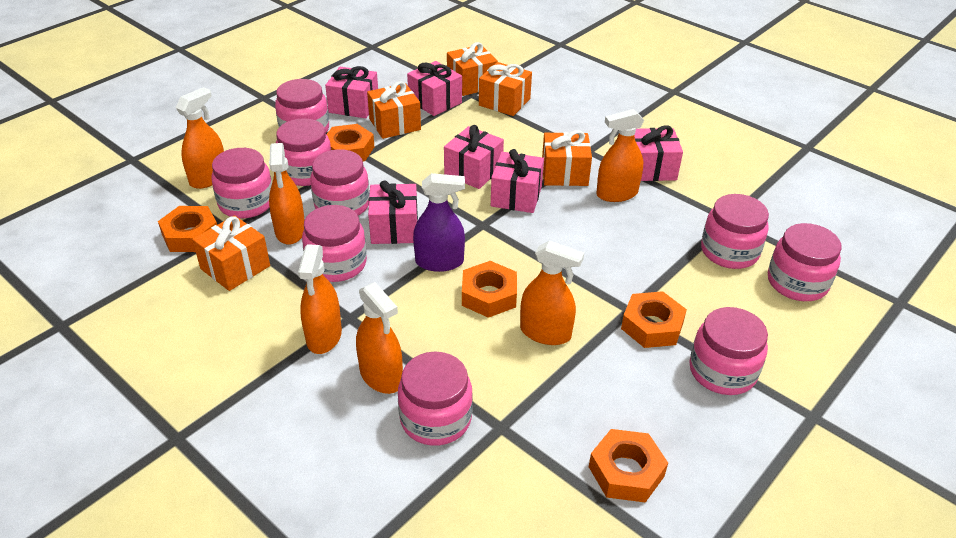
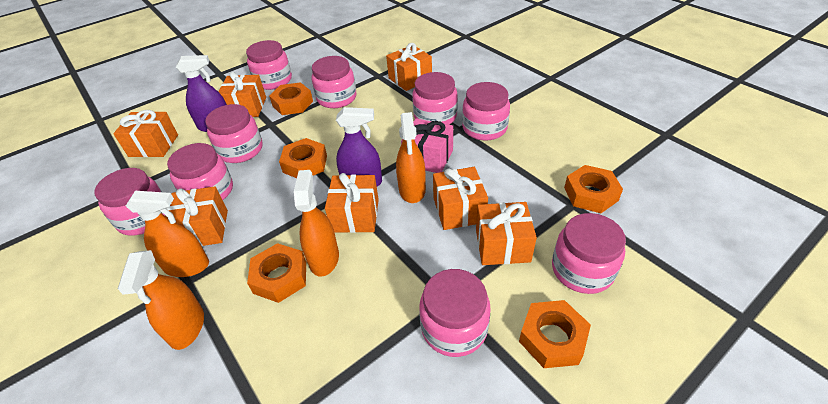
orange gift: 5 -> 7
orange spray bottle: 6 -> 4
pink gift: 6 -> 1
purple spray bottle: 1 -> 2

